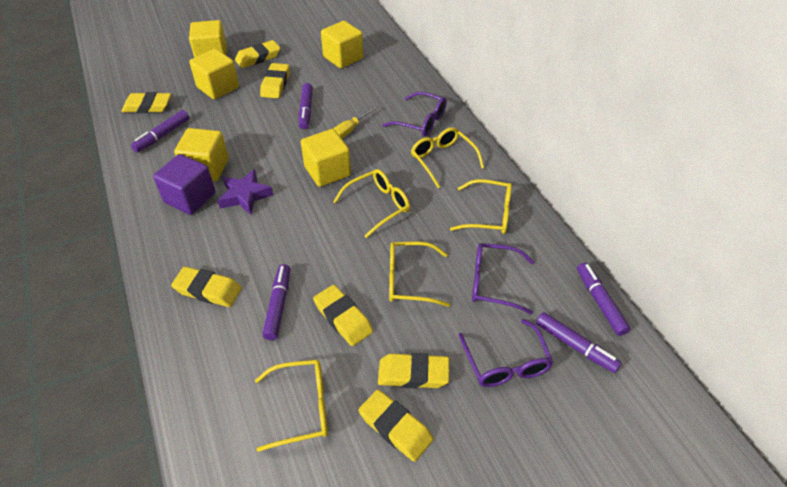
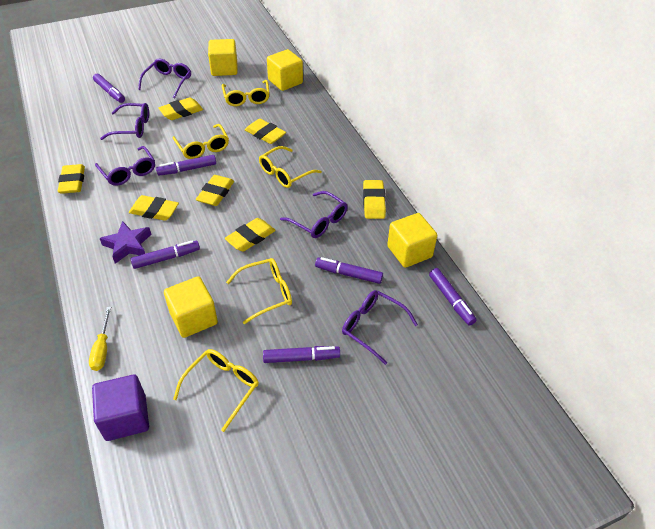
purple glasses: 3 -> 5
purple marker: 5 -> 6
yellow cube: 5 -> 4

